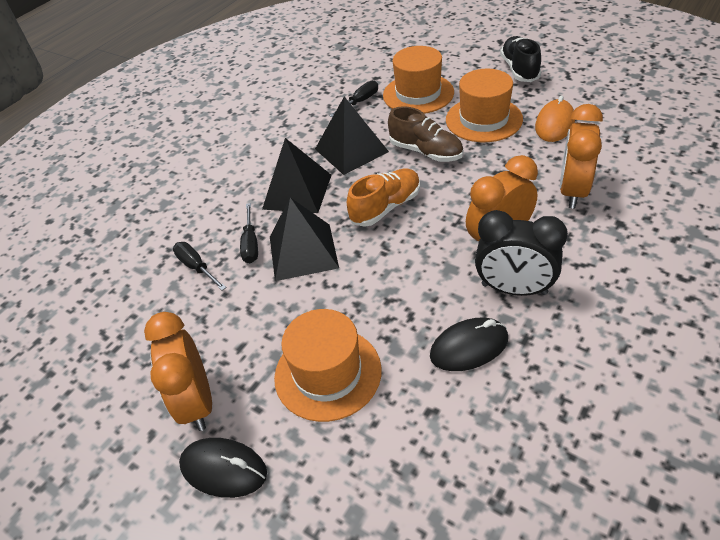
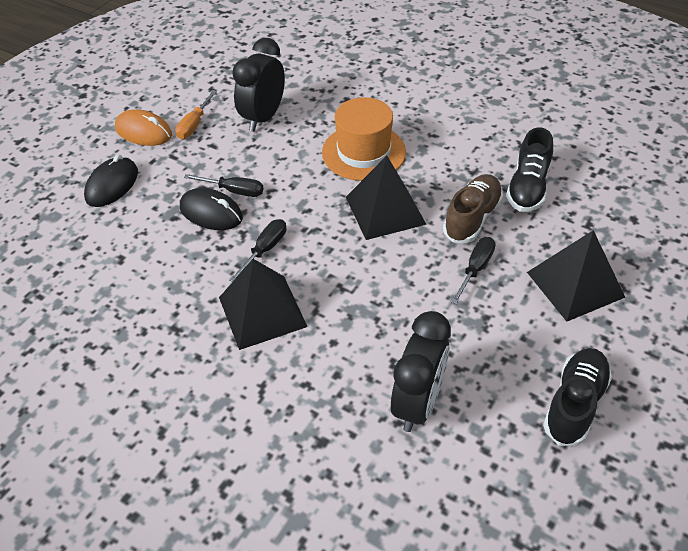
black clock: 1 -> 2
black shoe: 1 -> 2
orange clock: 3 -> 0
orange hat: 3 -> 1
orange screwdriver: 0 -> 1
orange shoe: 1 -> 0

